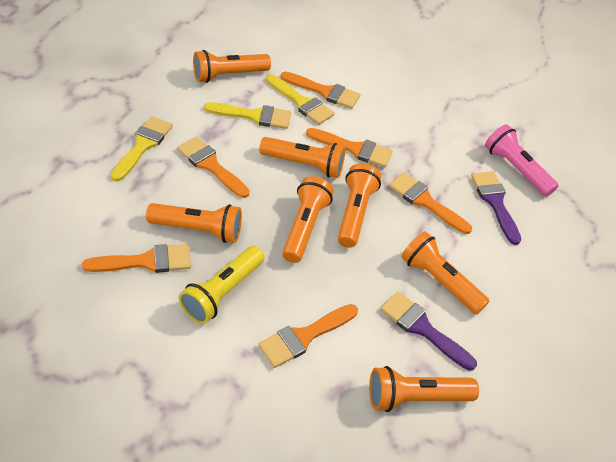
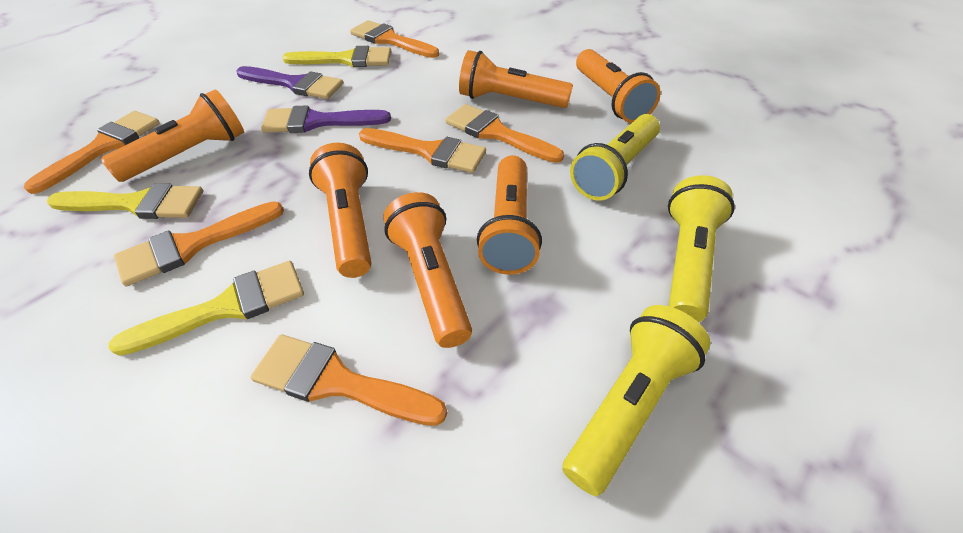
orange flashlight: 7 -> 6
pink flashlight: 1 -> 0
yellow flashlight: 1 -> 3

